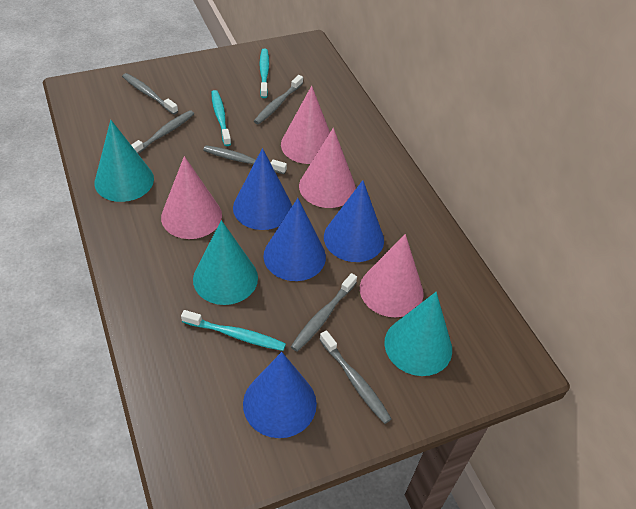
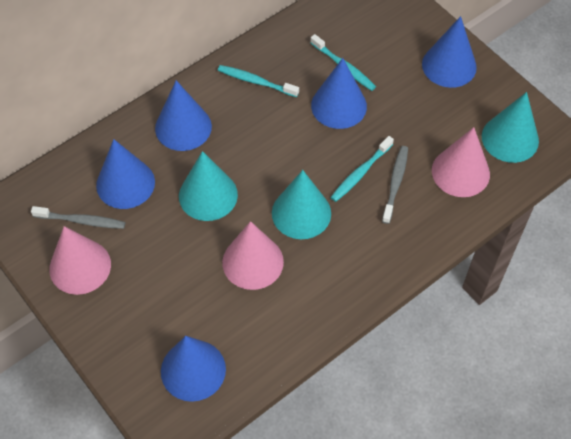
blue cone: 4 -> 5
grey toothbrush: 6 -> 2
pink cone: 4 -> 3

